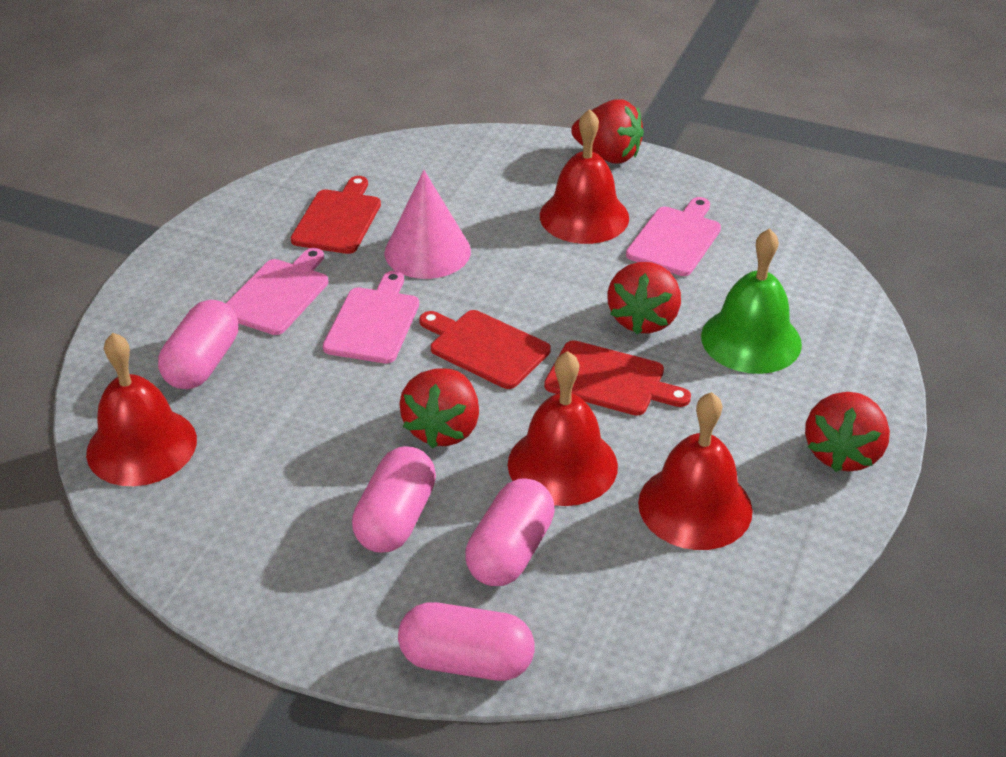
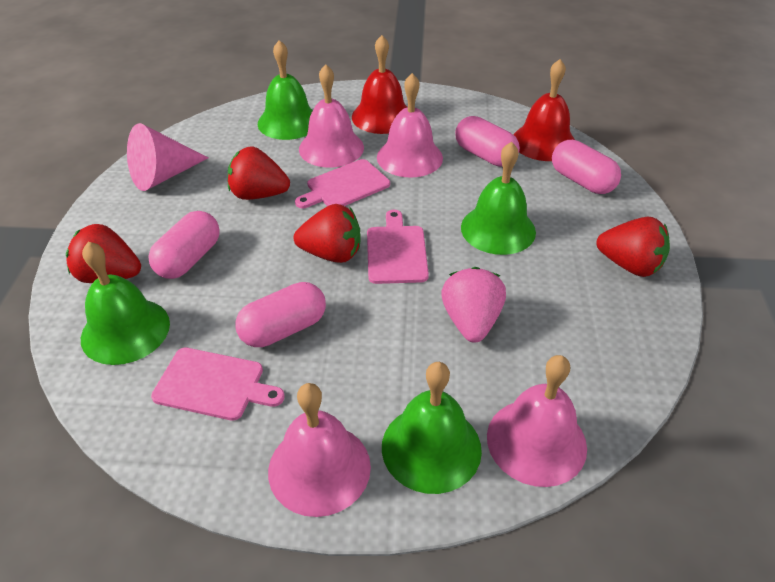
green bell: 1 -> 4
pink bell: 0 -> 4
pink strawberry: 0 -> 1
red bell: 4 -> 2
red cutting board: 3 -> 0

